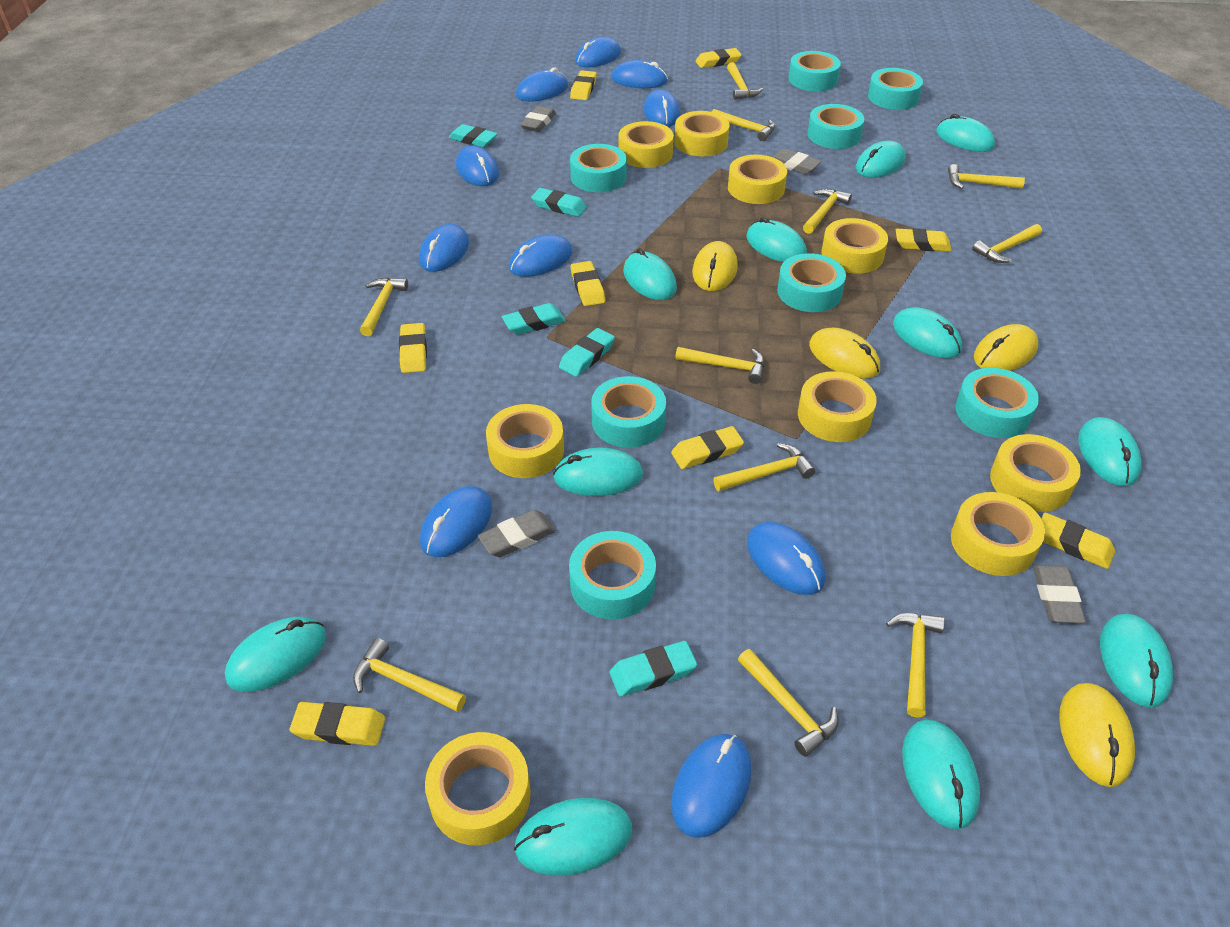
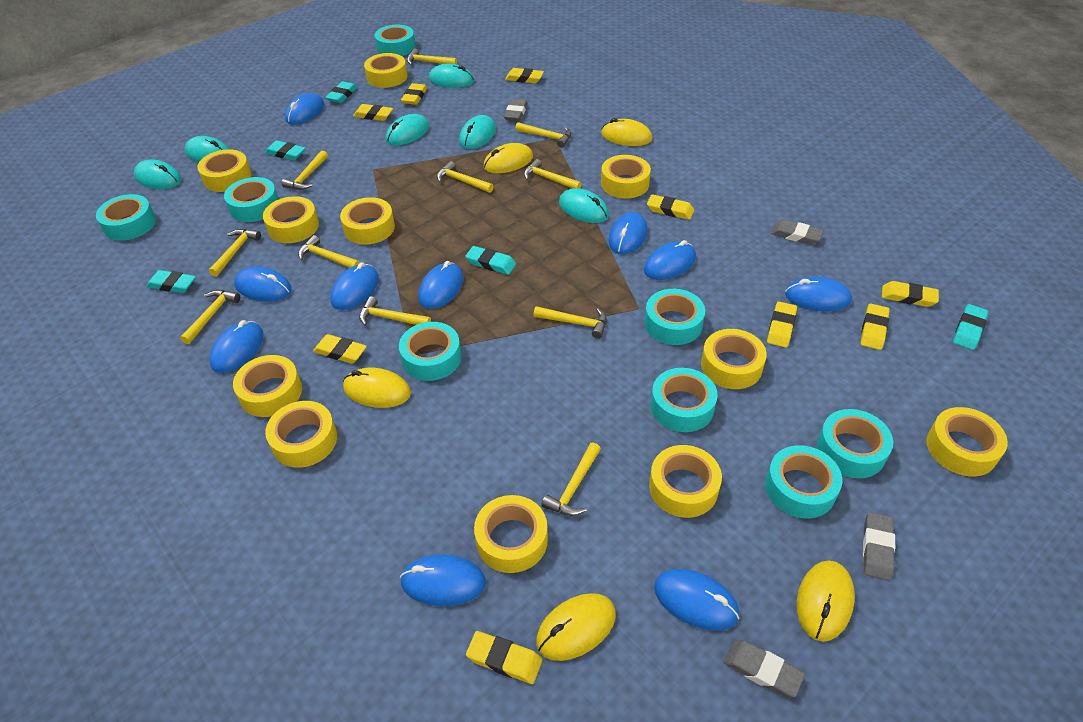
turquoise mouse: 11 -> 6
yellow eraser: 8 -> 9
yellow mouse: 4 -> 5
yellow tape: 9 -> 11

